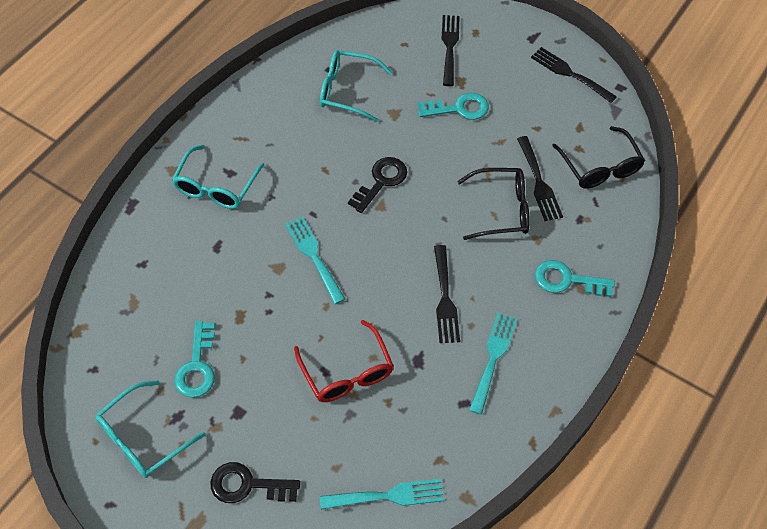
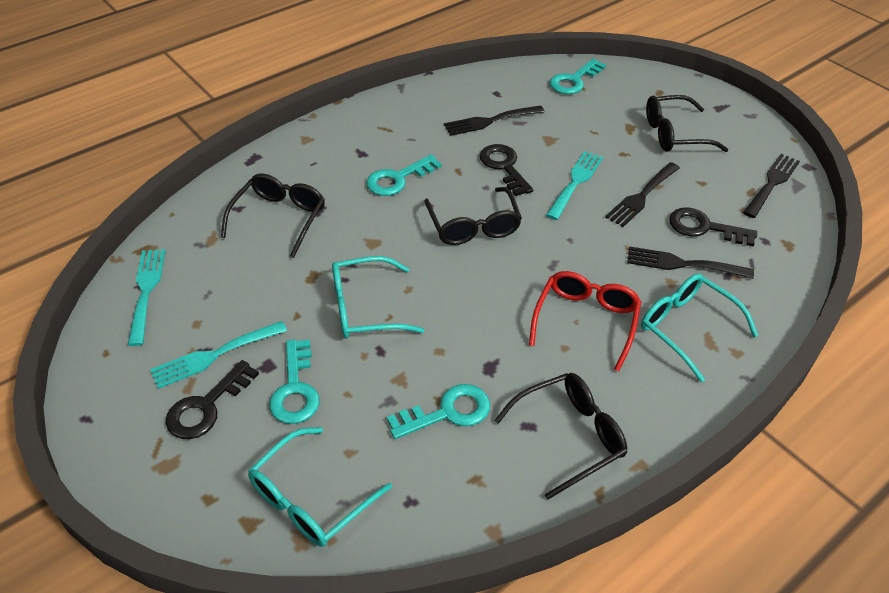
black glasses: 2 -> 4
black key: 2 -> 3
turquoise key: 3 -> 4

